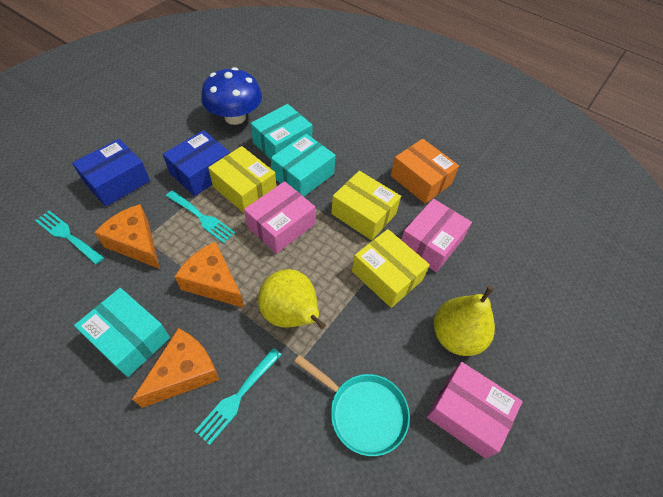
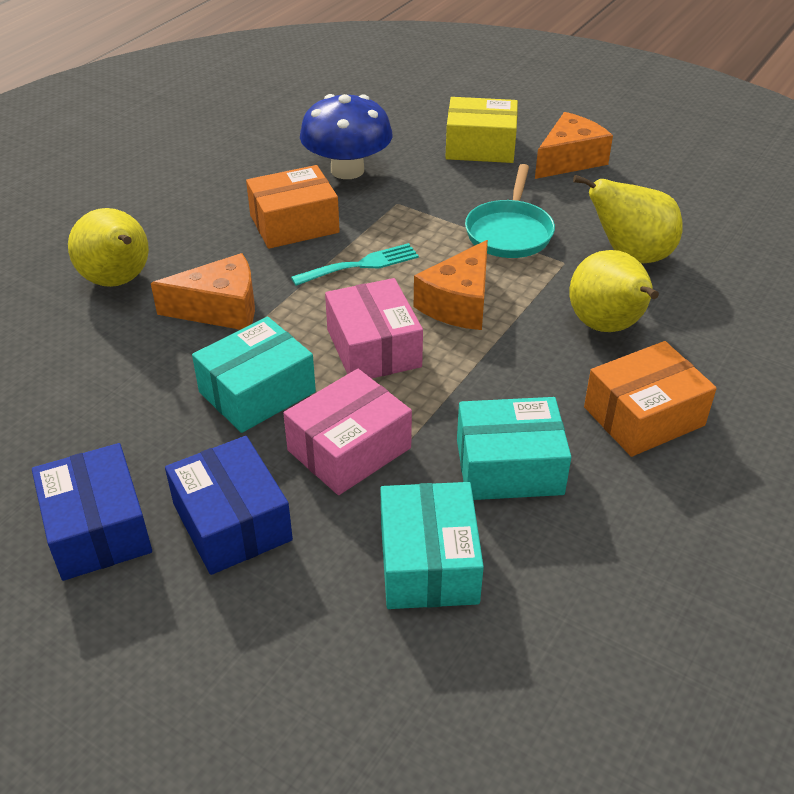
orange box: 1 -> 2
pink box: 3 -> 2
turquoise fork: 3 -> 1
yellow box: 3 -> 1
yellow pear: 2 -> 3

